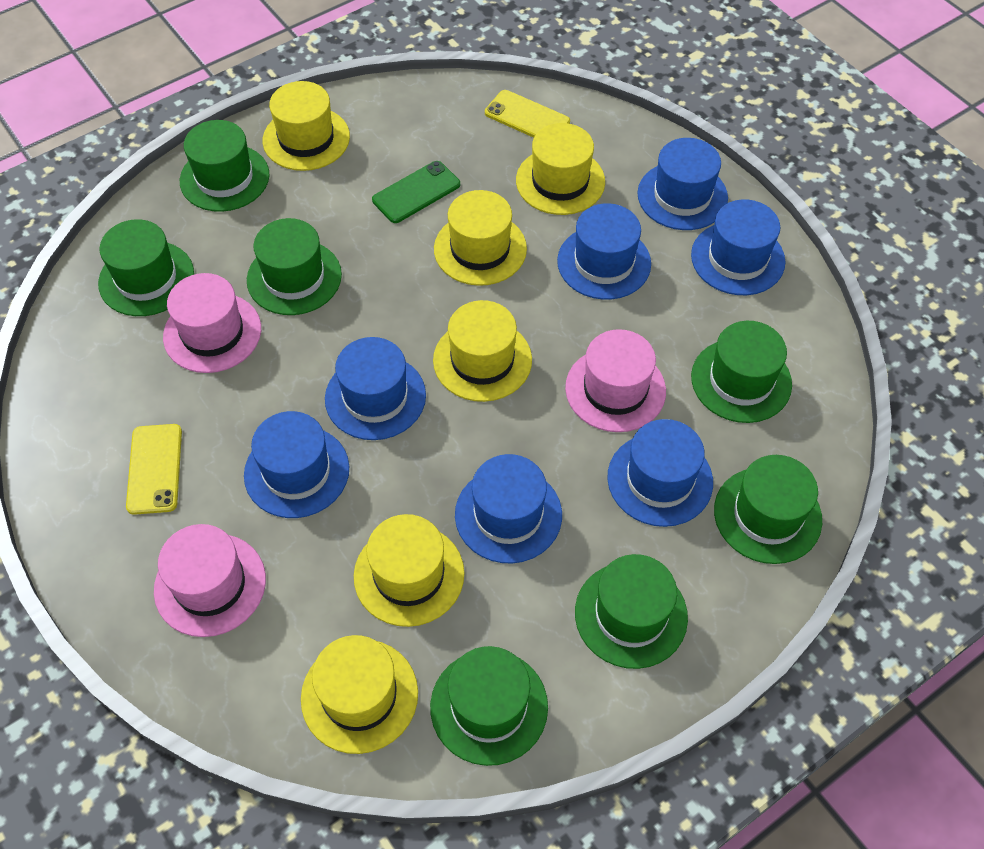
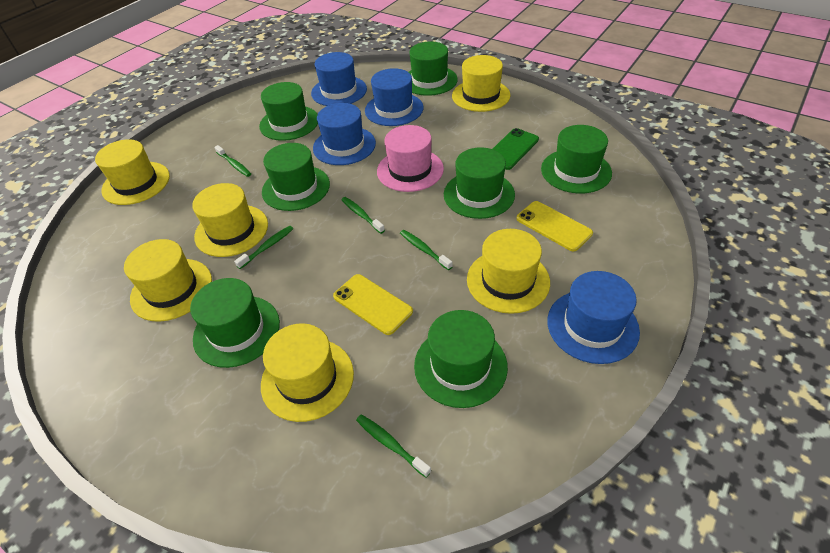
blue hat: 7 -> 4
green toothbrush: 0 -> 5
pink hat: 3 -> 1

